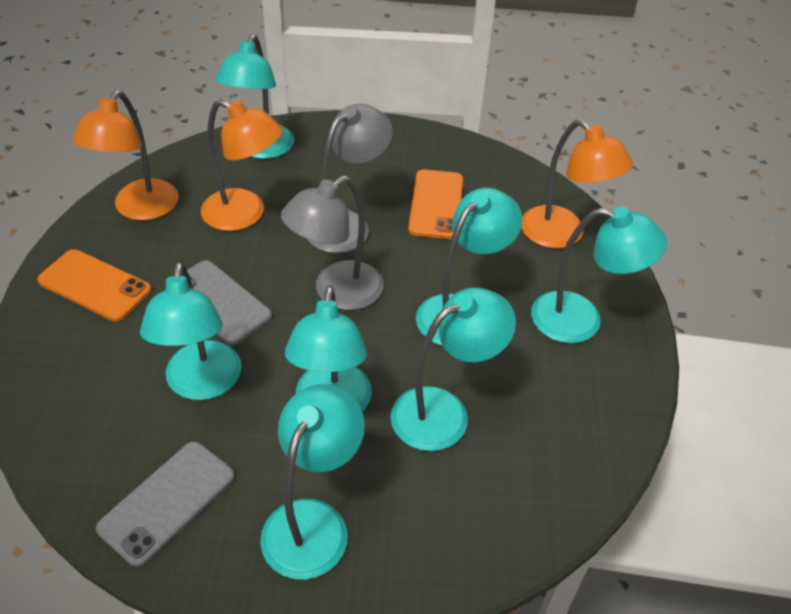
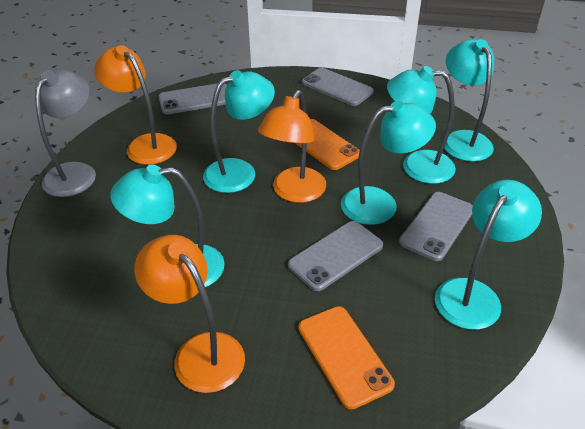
grey lamp: 2 -> 1
grey phone: 2 -> 4
turquoise lamp: 7 -> 6

